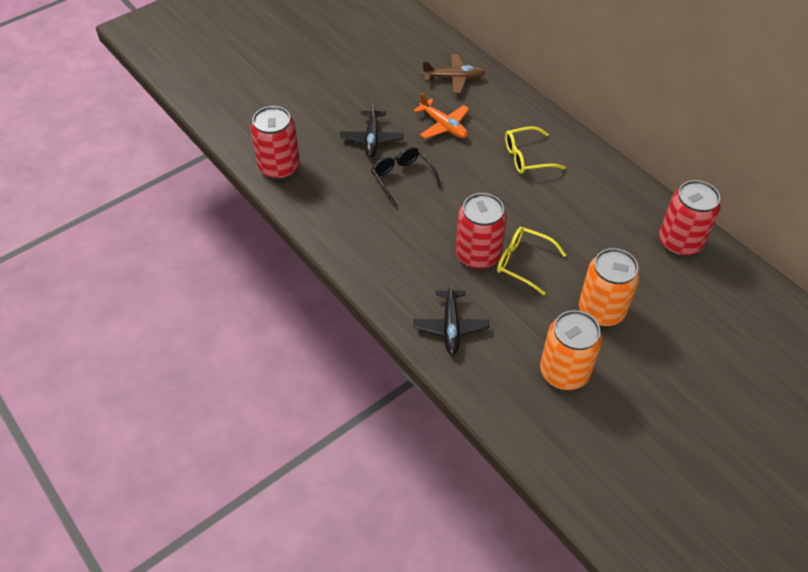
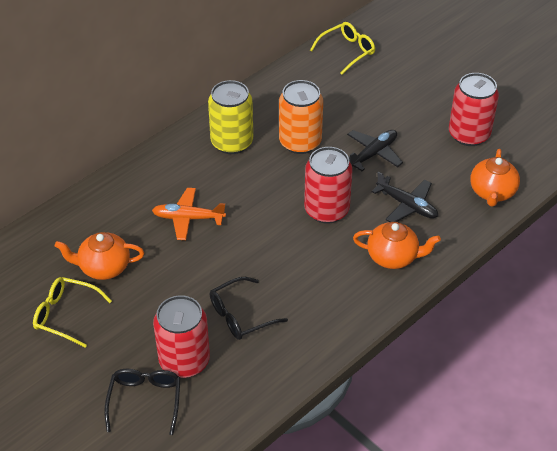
black glasses: 1 -> 2
brown plane: 1 -> 0
orange can: 2 -> 1
orange teapot: 0 -> 3
yellow can: 0 -> 1

